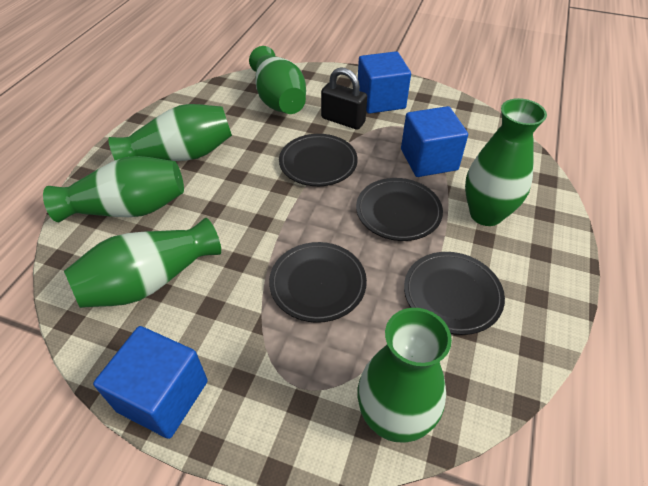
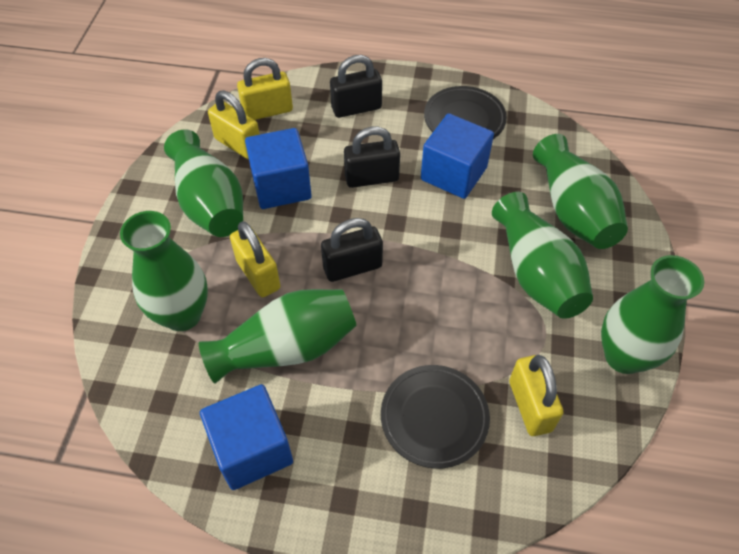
black padlock: 1 -> 3
black plate: 4 -> 2
yellow padlock: 0 -> 4

